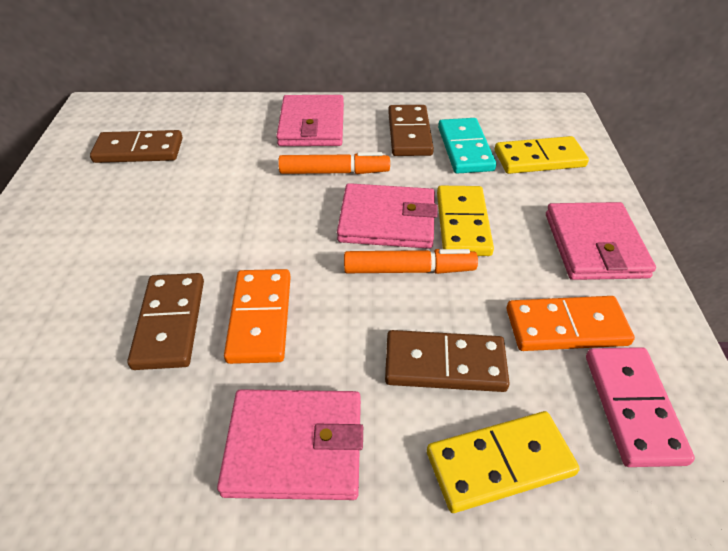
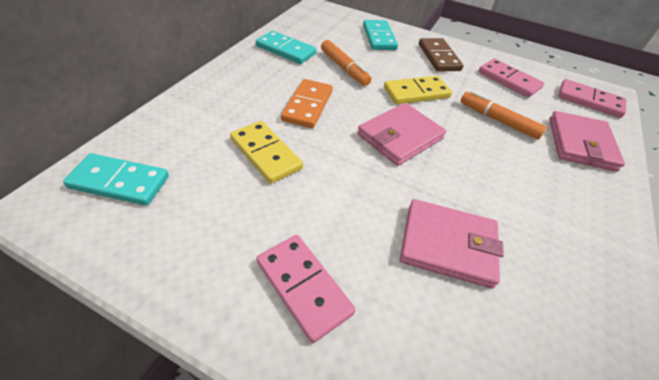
brown domino: 4 -> 1
orange domino: 2 -> 1
pink domino: 1 -> 3
pink wallet: 4 -> 3
turquoise domino: 1 -> 3
yellow domino: 3 -> 2

